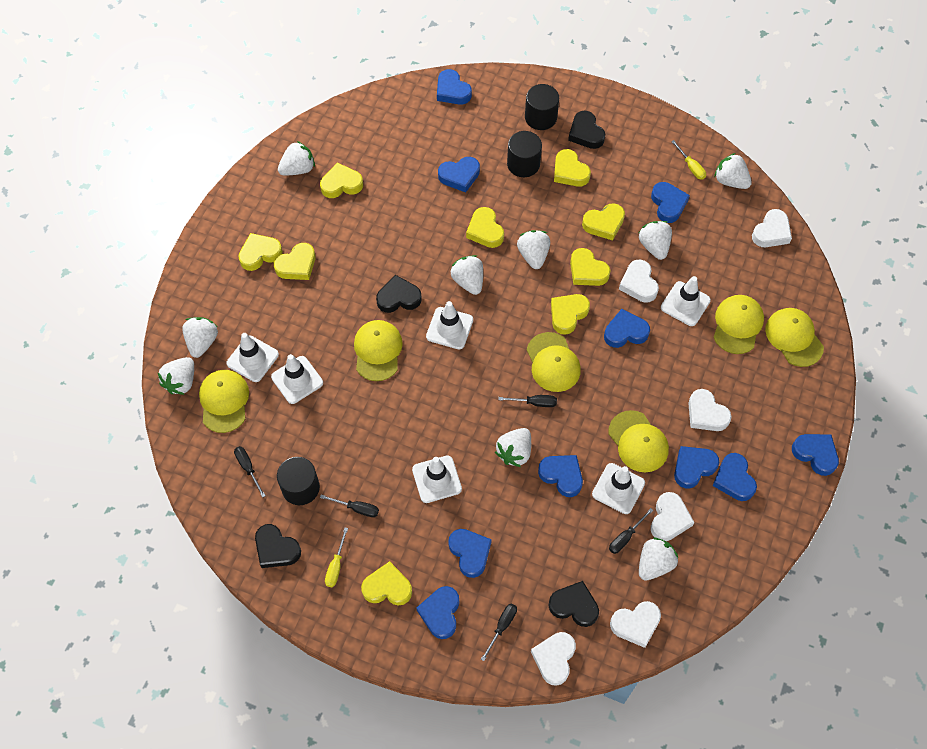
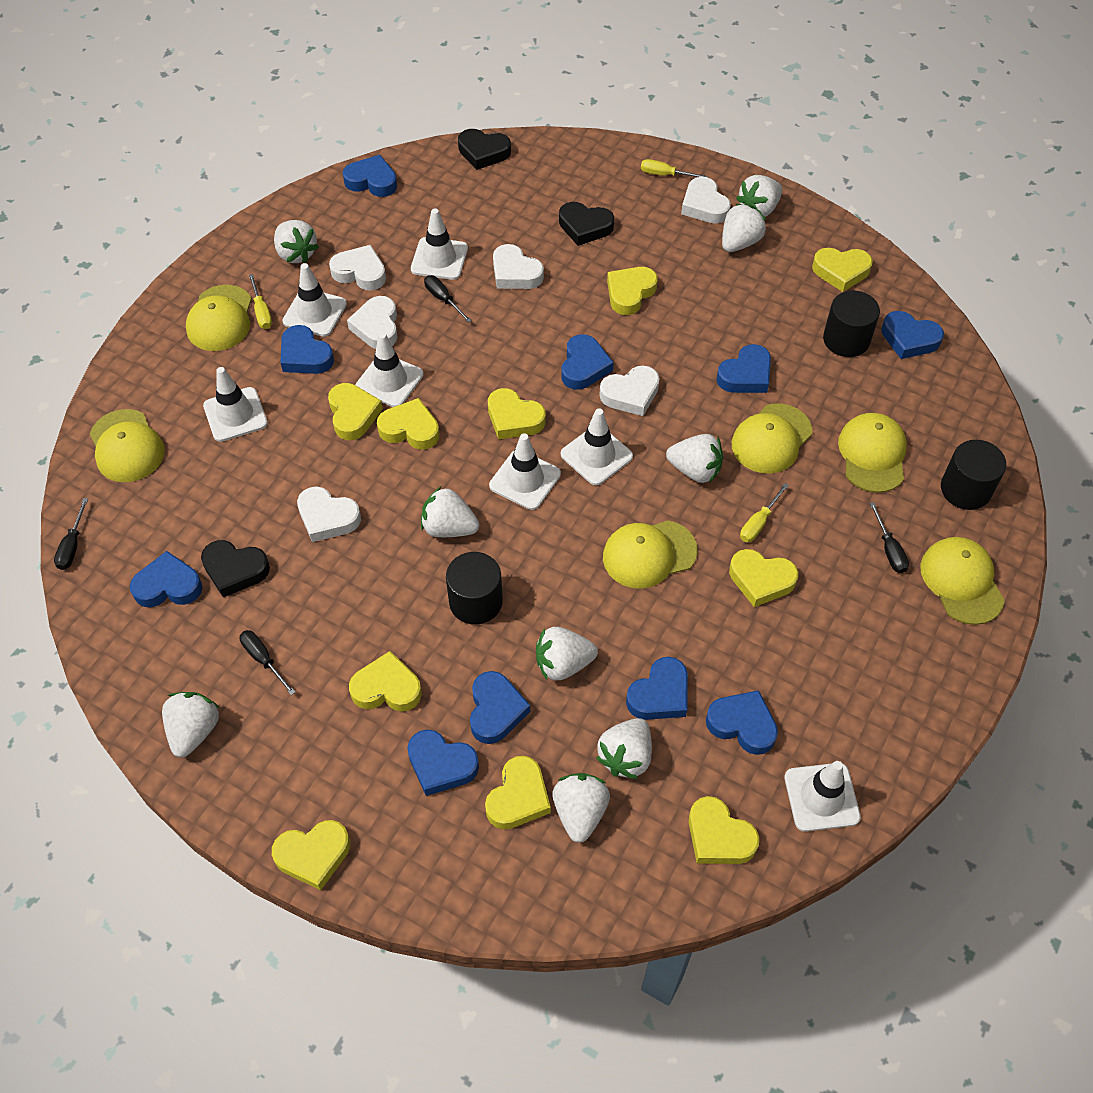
black heart: 4 -> 3
black screwdriver: 5 -> 4
white traffic cone: 6 -> 7
yellow heart: 9 -> 10
yellow screwdriver: 2 -> 3

